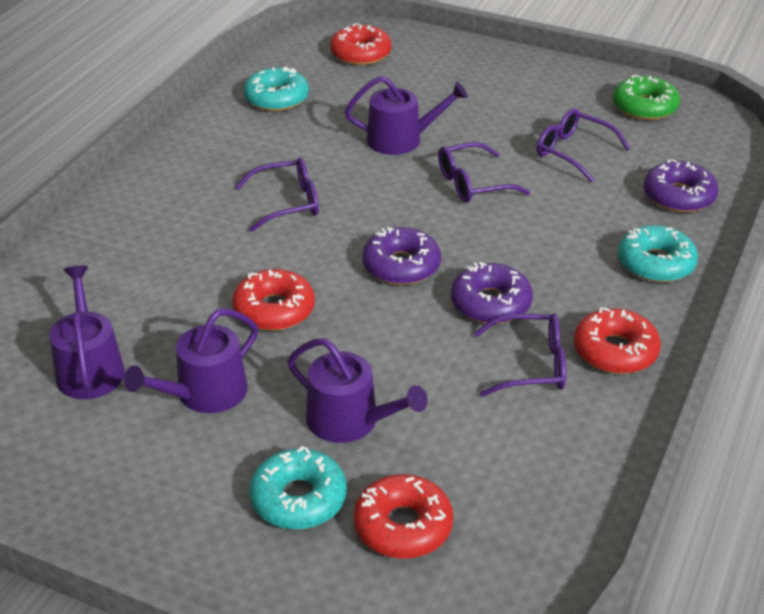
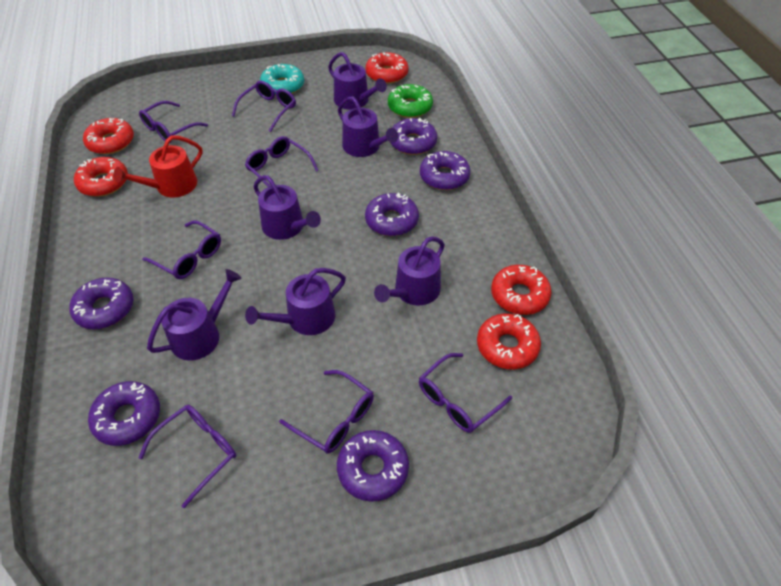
purple donut: 3 -> 6
purple glasses: 4 -> 7
purple watering can: 4 -> 6
red donut: 4 -> 5
red watering can: 0 -> 1
turquoise donut: 3 -> 1

